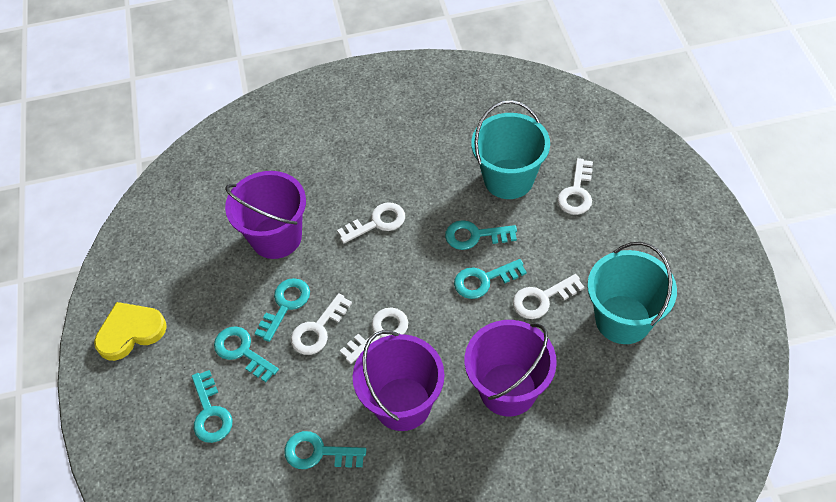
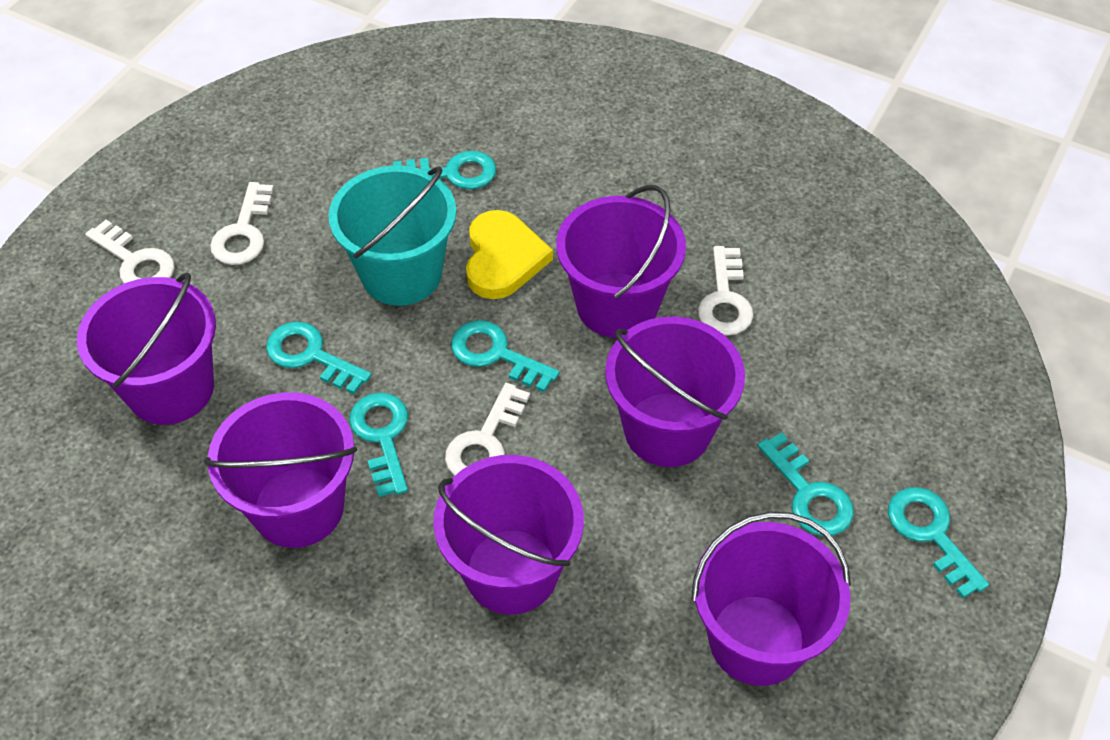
purple bucket: 3 -> 6
turquoise bucket: 2 -> 1
white key: 5 -> 4

